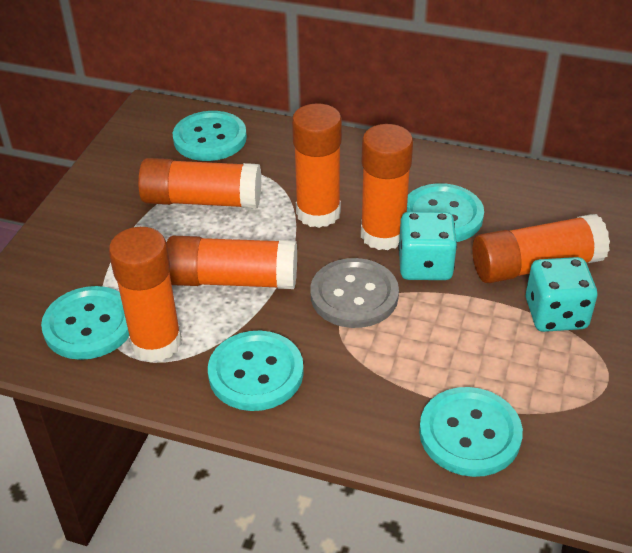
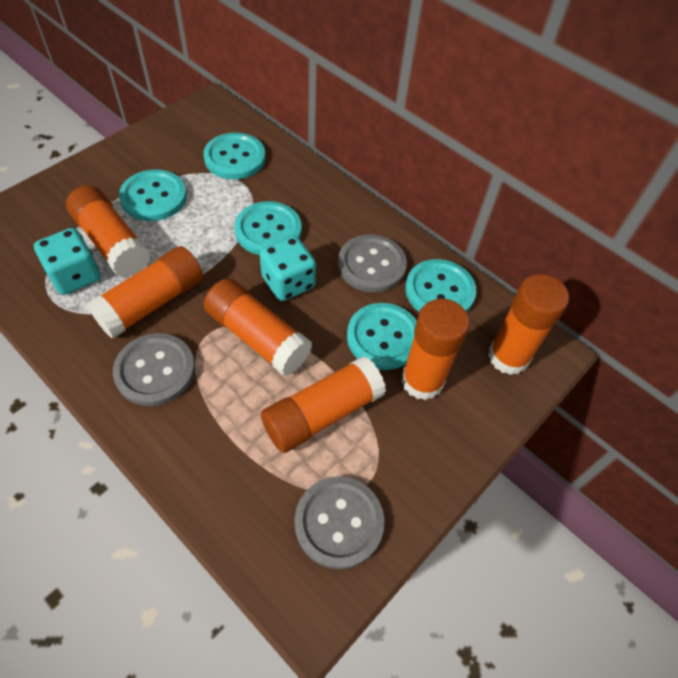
grey button: 1 -> 3

